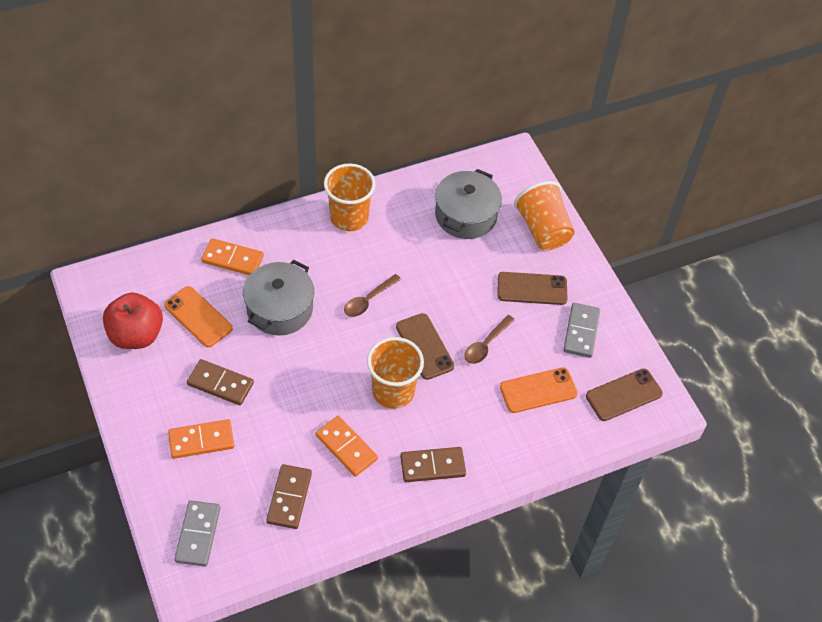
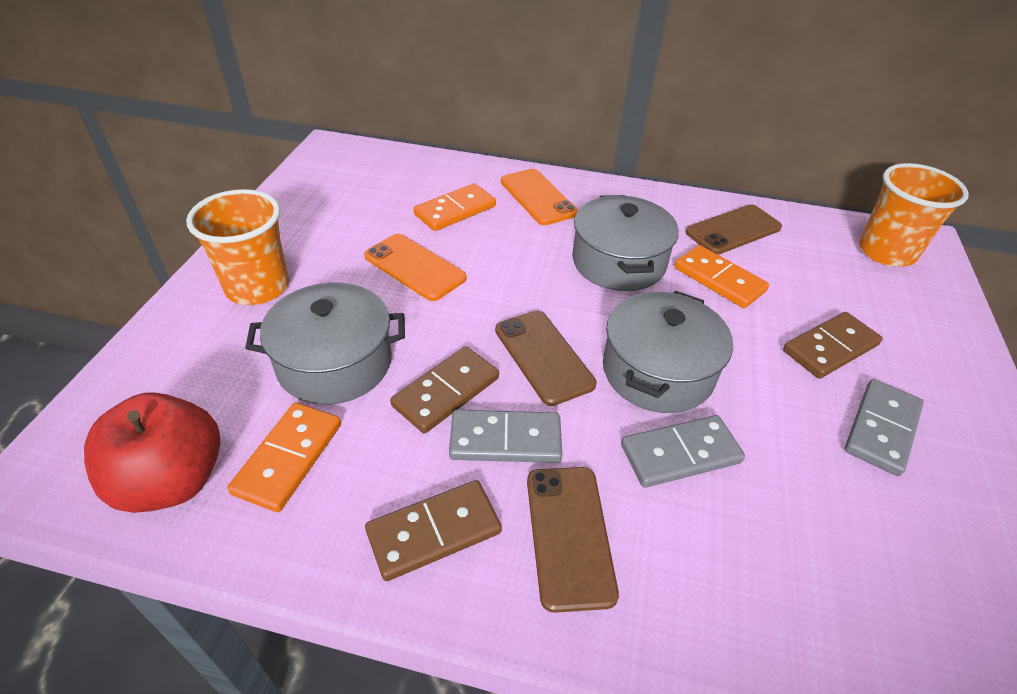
brown spoon: 2 -> 0
grey domino: 2 -> 3
grey pot: 2 -> 3
orange cup: 3 -> 2

